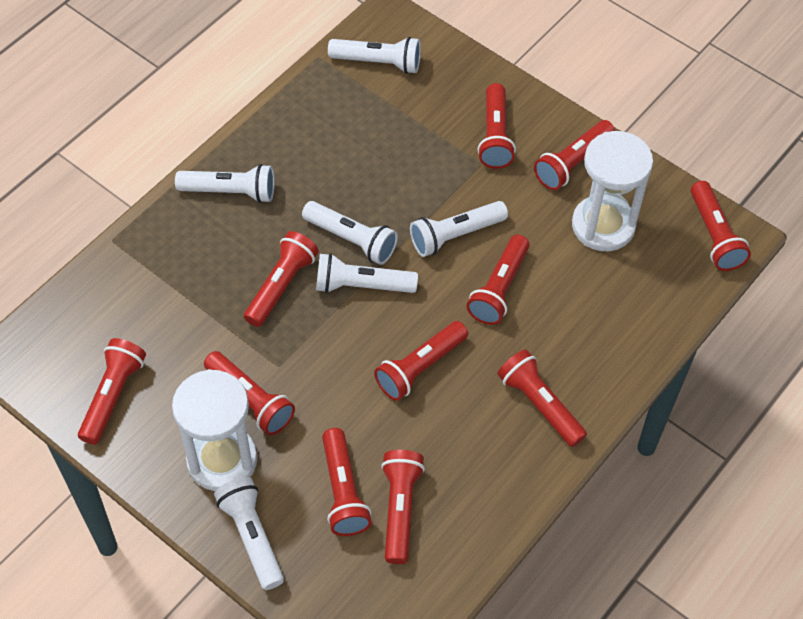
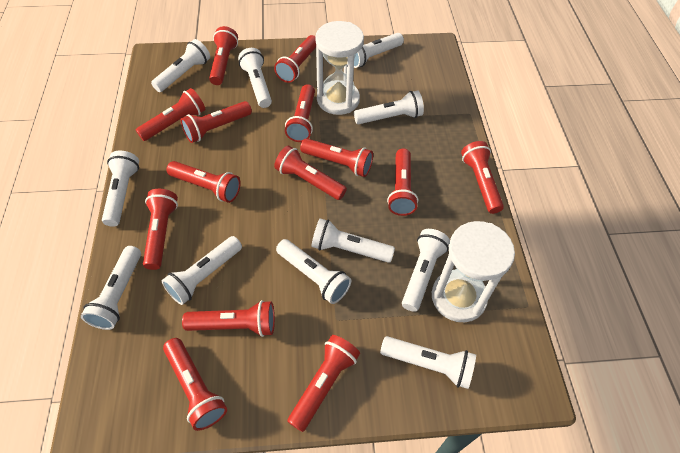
red flashlight: 11 -> 14
white flashlight: 6 -> 11

